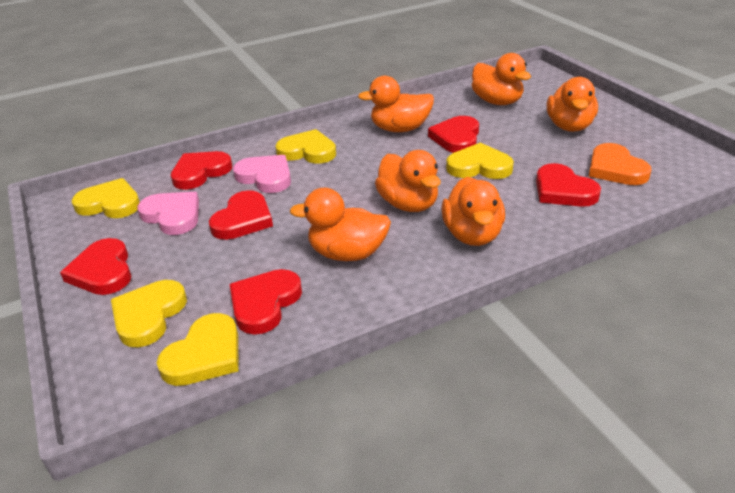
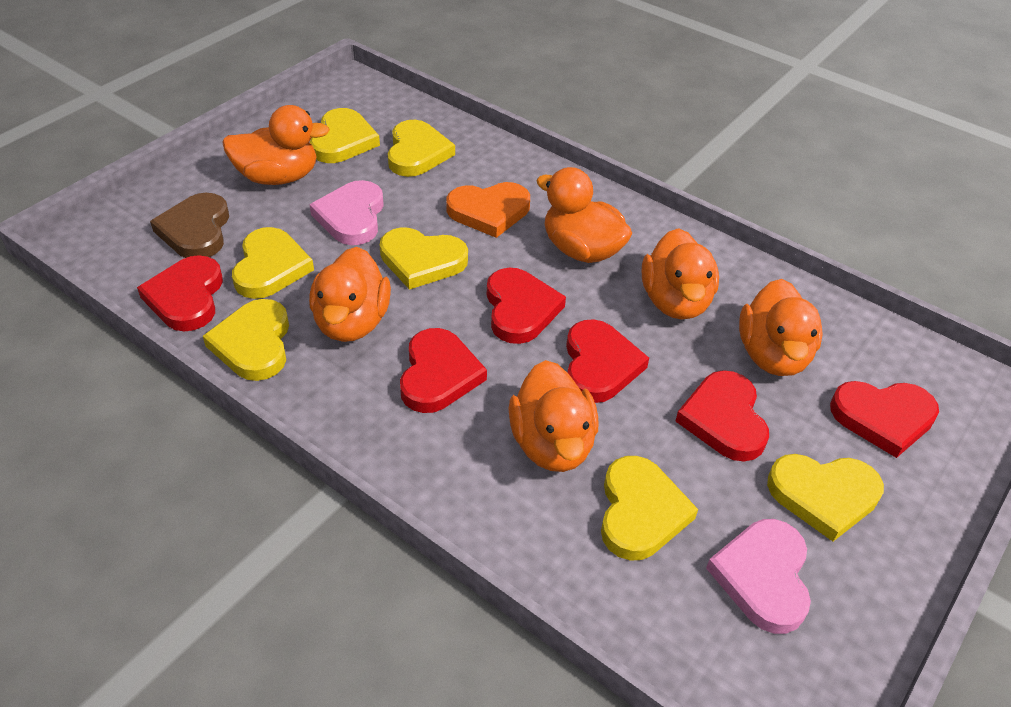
brown heart: 0 -> 1
yellow heart: 5 -> 7

